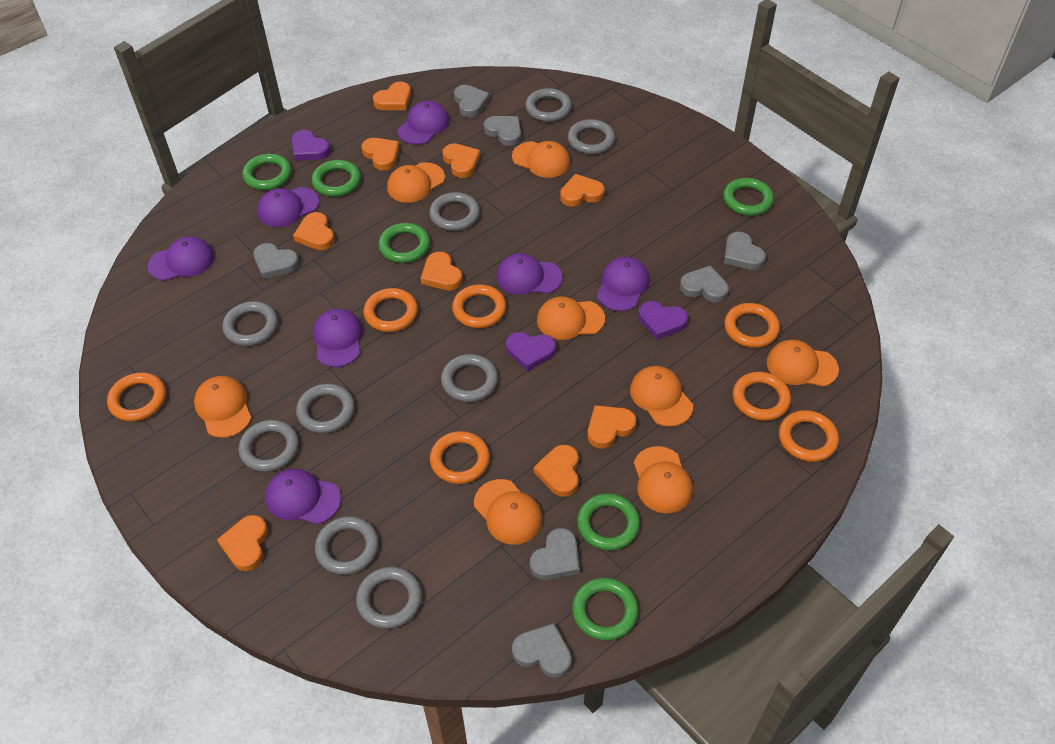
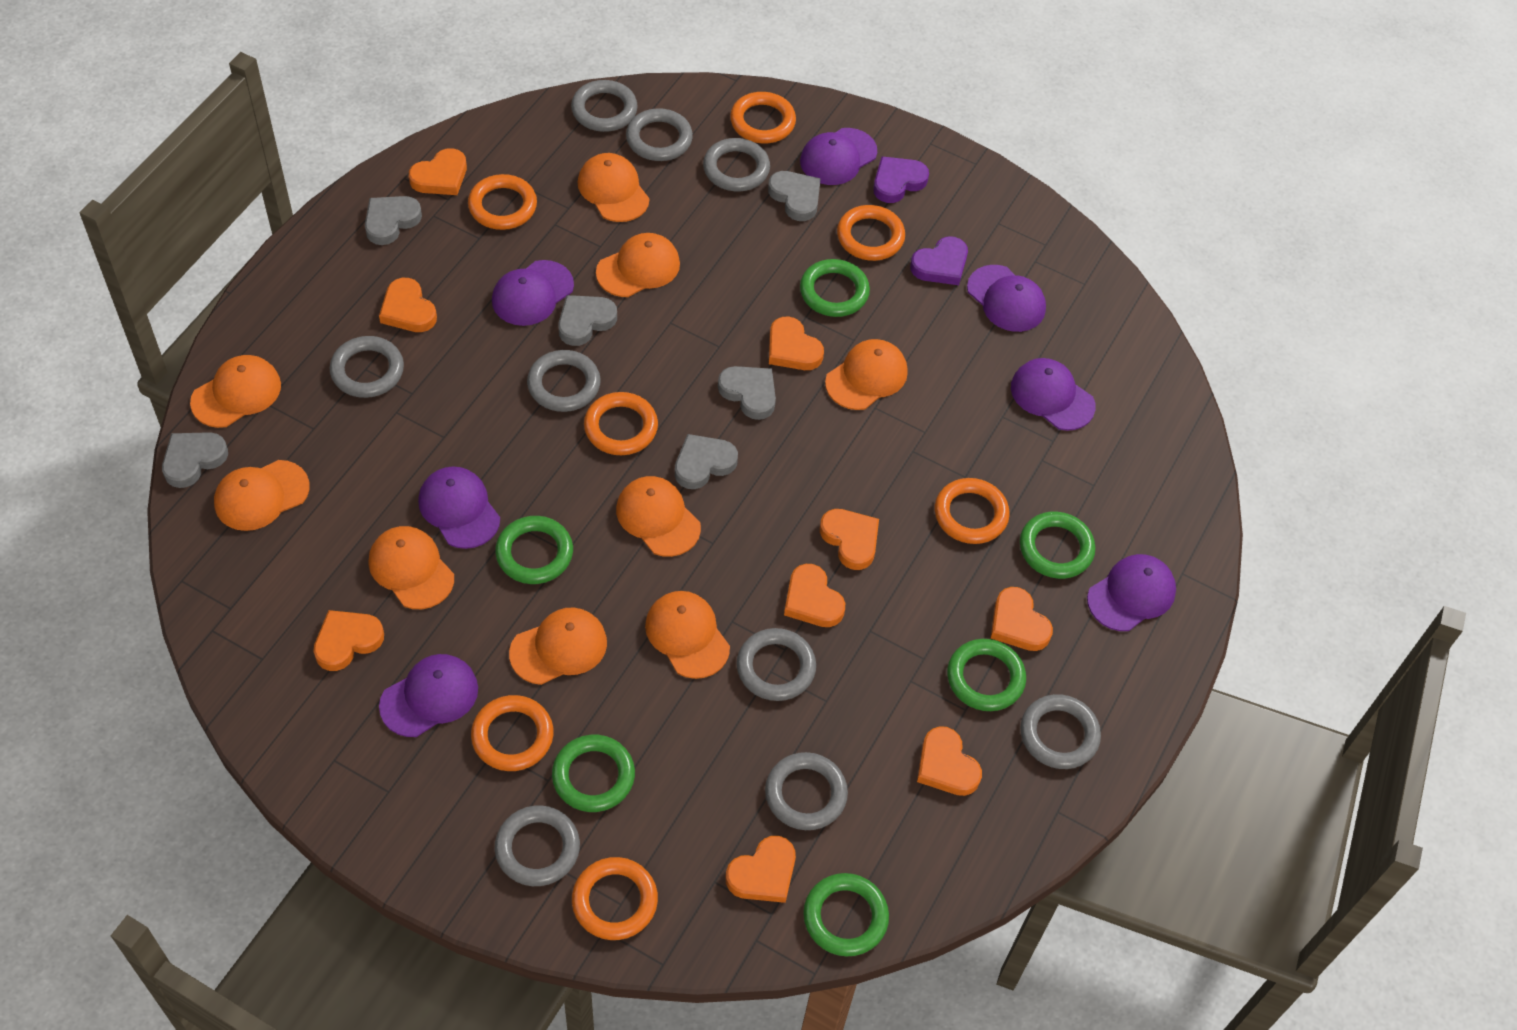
grey heart: 7 -> 6
orange cap: 8 -> 9
purple heart: 3 -> 2

